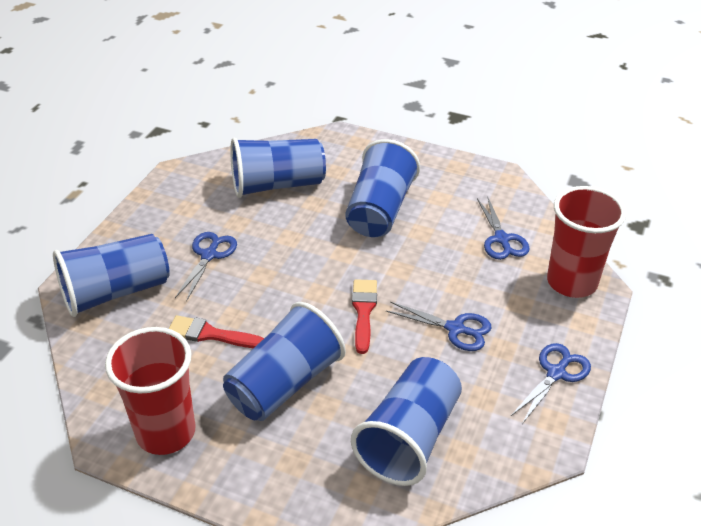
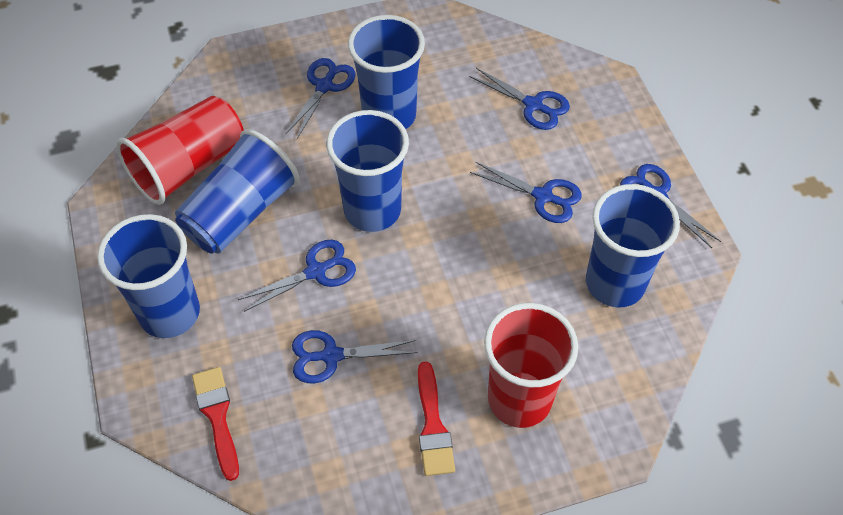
blue scissors: 4 -> 6

